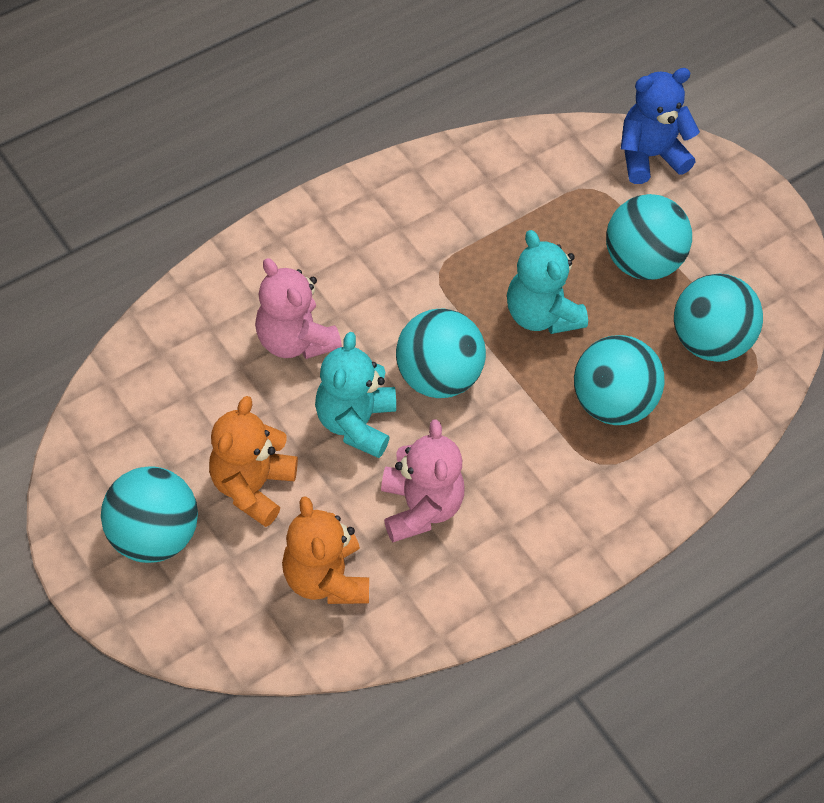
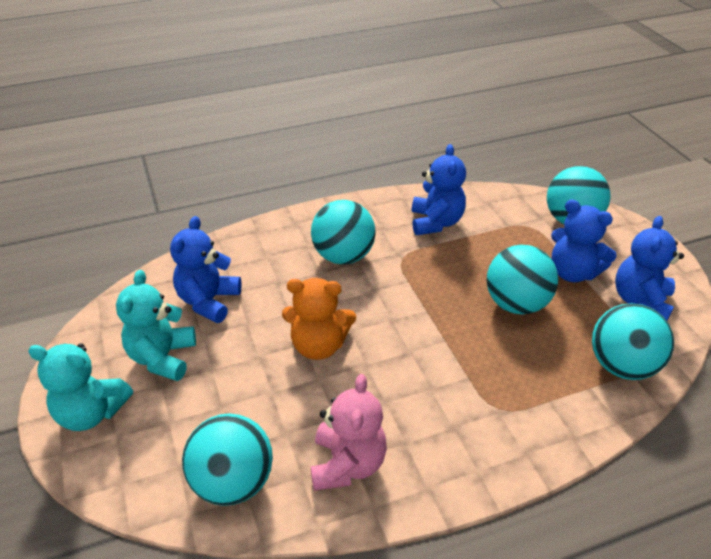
blue teddy bear: 1 -> 4
orange teddy bear: 2 -> 1
pink teddy bear: 2 -> 1

